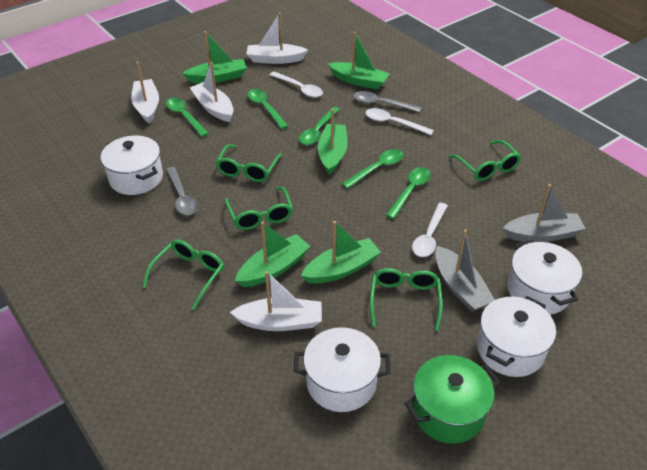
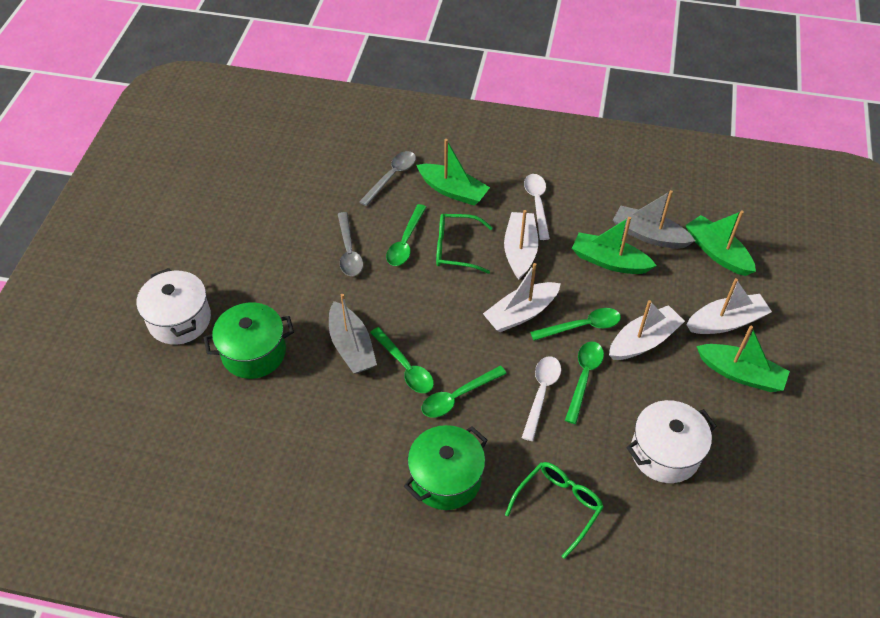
green boat: 5 -> 4
green glasses: 5 -> 2
green pot: 1 -> 2
white pot: 4 -> 2
white spoon: 3 -> 2

